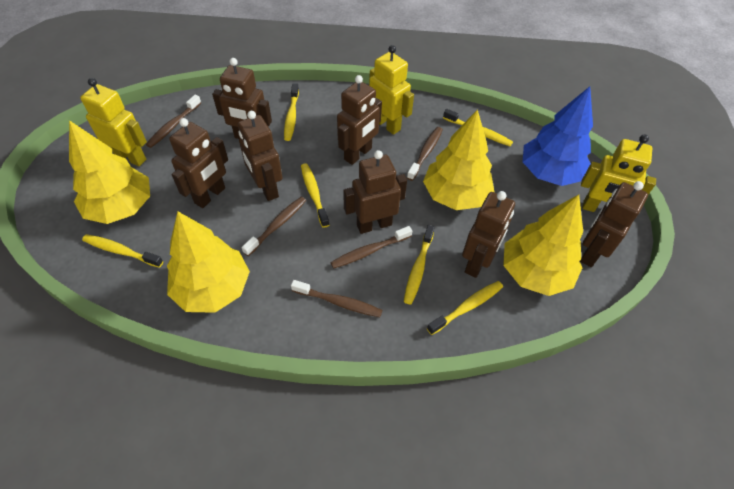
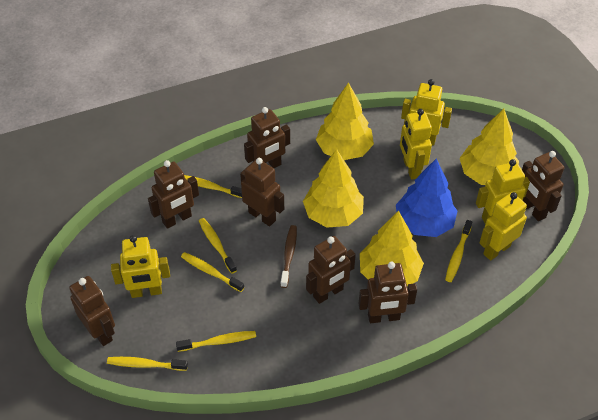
brown toothbrush: 5 -> 1
yellow robot: 3 -> 5

